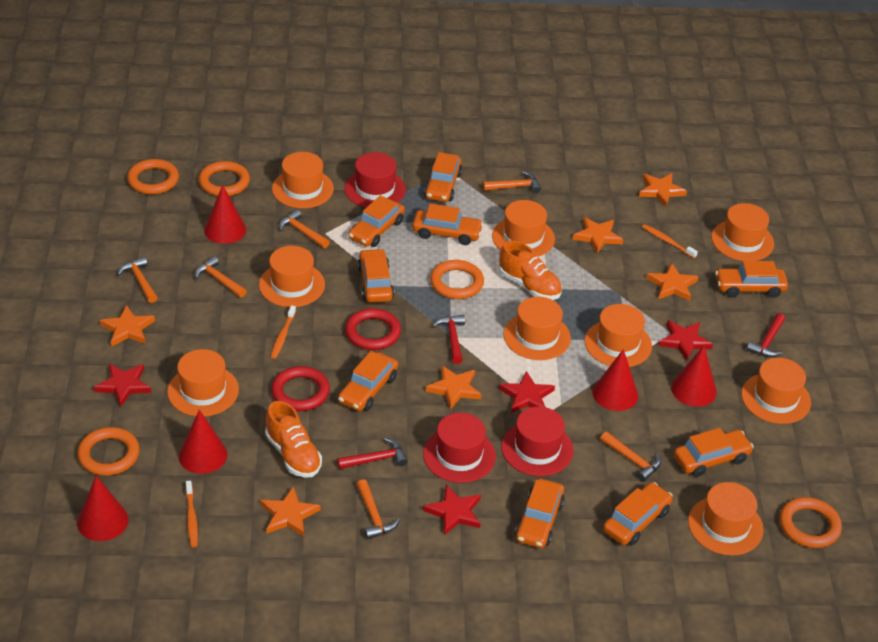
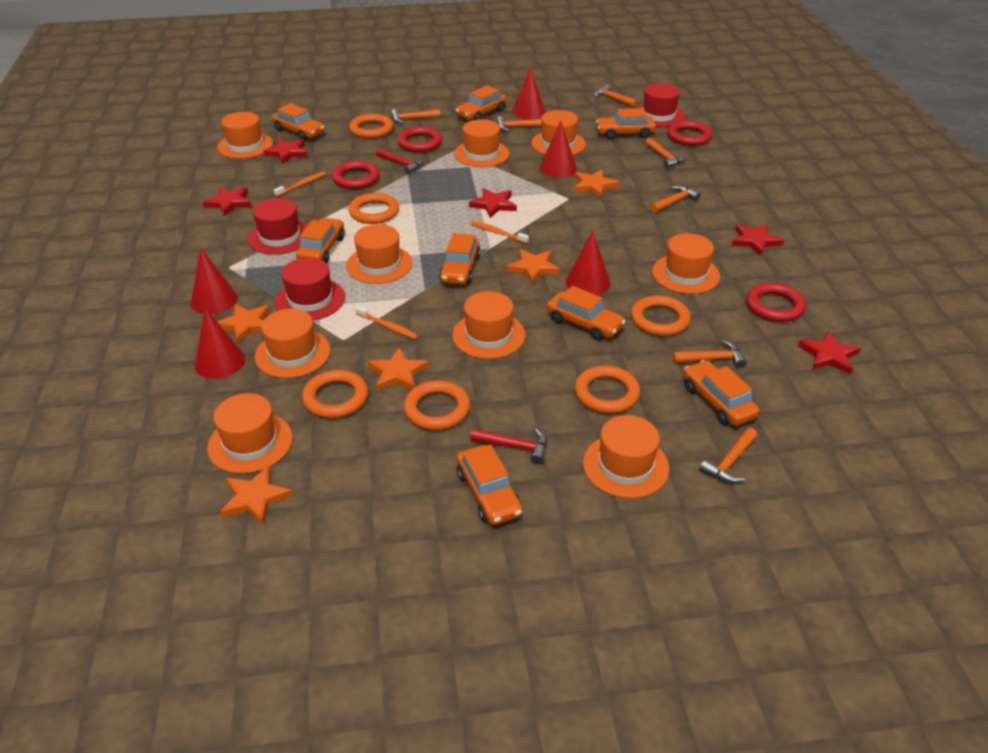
orange car: 9 -> 8
orange hammer: 6 -> 7
orange ring: 5 -> 6
orange shoe: 2 -> 0
orange star: 6 -> 5
red hammer: 3 -> 2
red ring: 2 -> 4
red star: 4 -> 5

